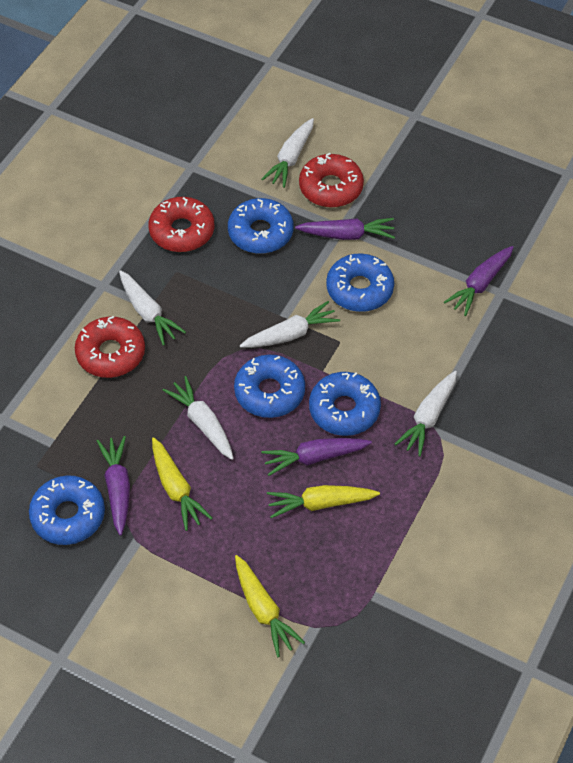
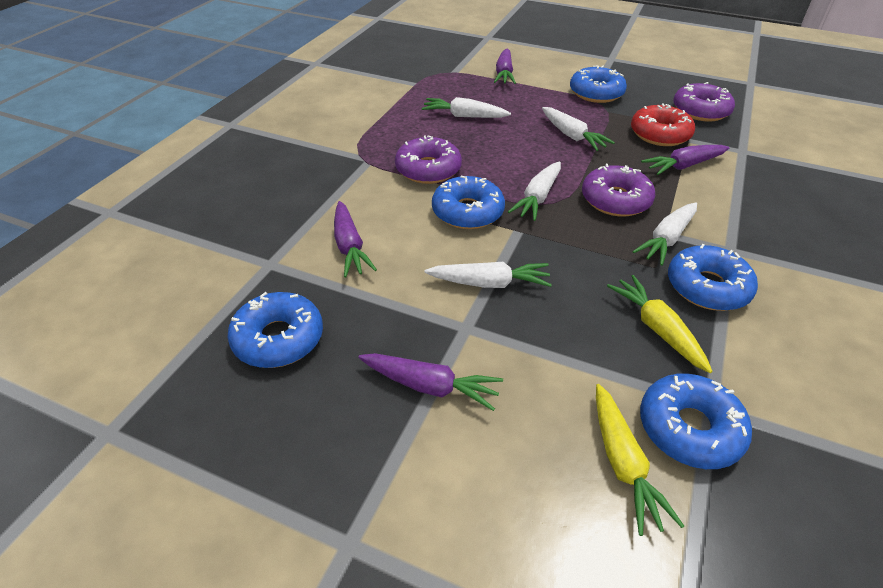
purple donut: 0 -> 3
red donut: 3 -> 1
yellow carrot: 3 -> 2

